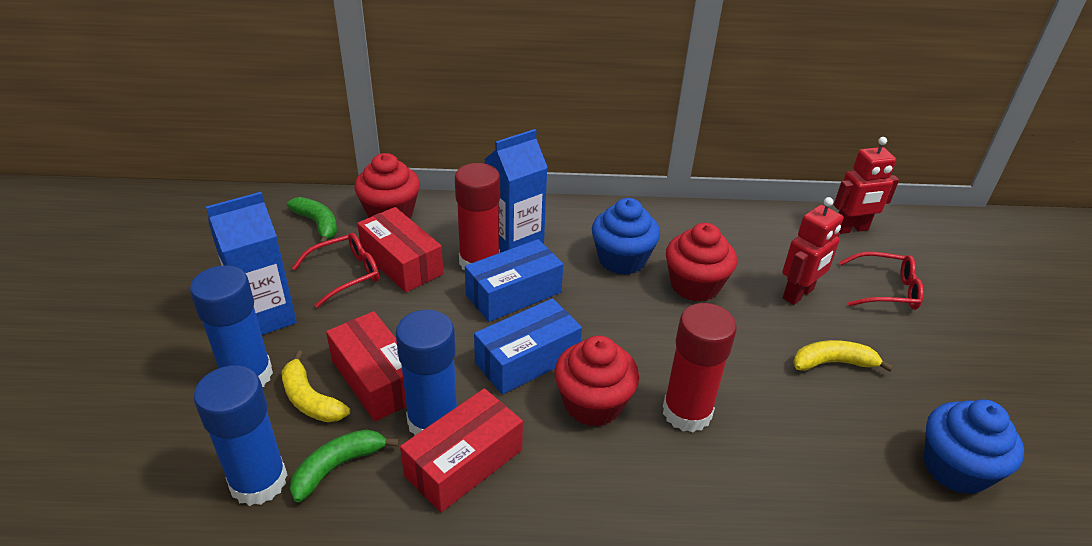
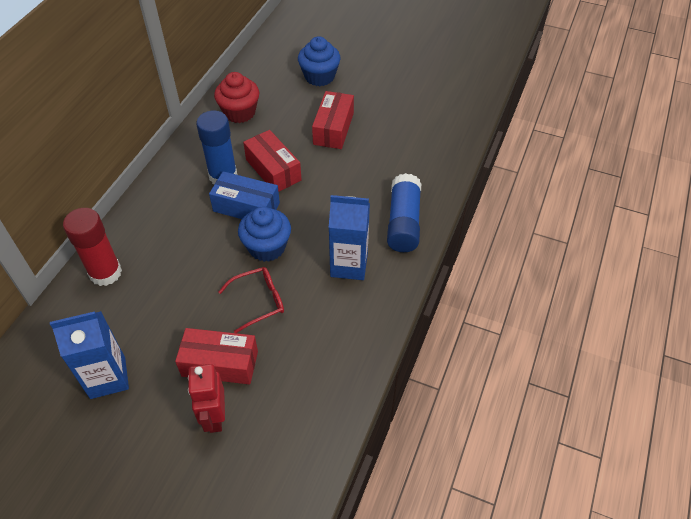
blue box: 2 -> 1
blue glue stick: 3 -> 2
green banana: 2 -> 0
red cupcake: 3 -> 1
red glasses: 2 -> 1
red glue stick: 2 -> 1
red robot: 2 -> 1
yellow banana: 2 -> 0

